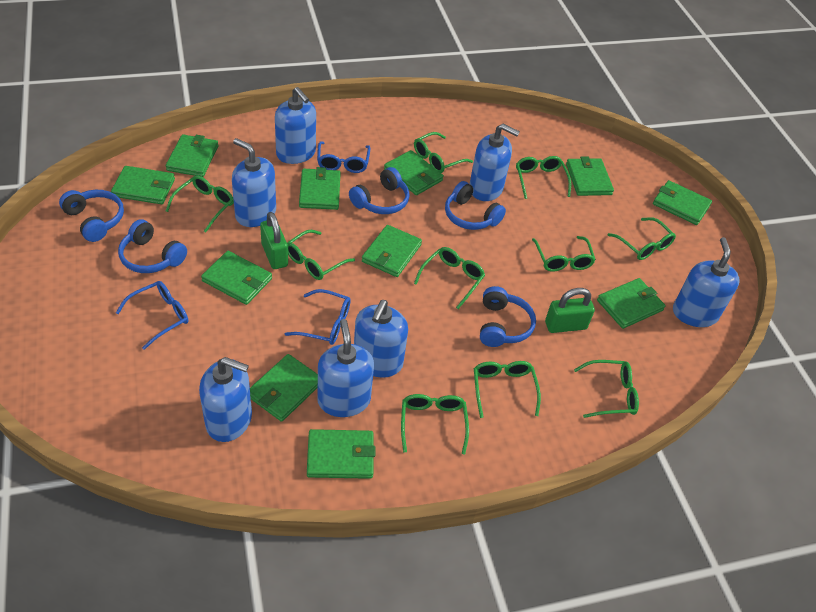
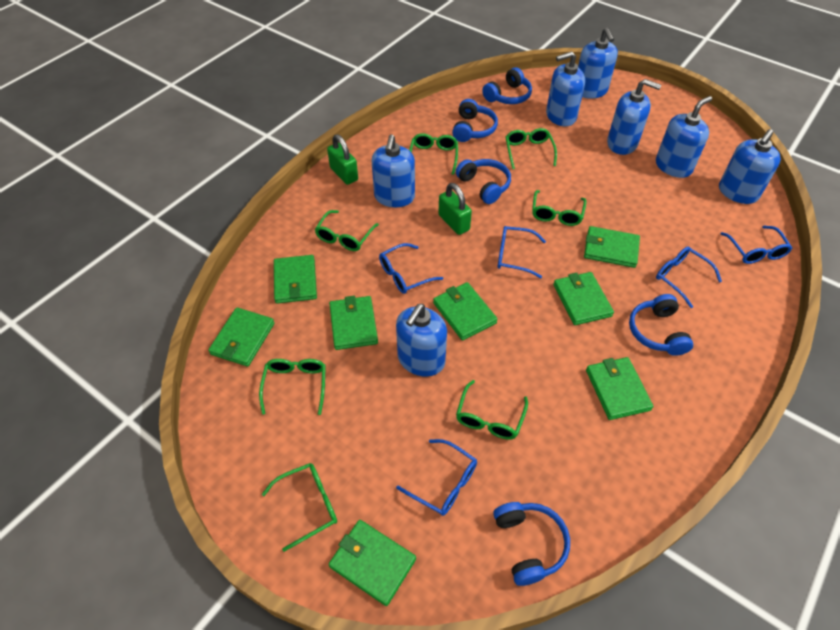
blue glasses: 3 -> 5
green glasses: 10 -> 7
green wallet: 11 -> 8

